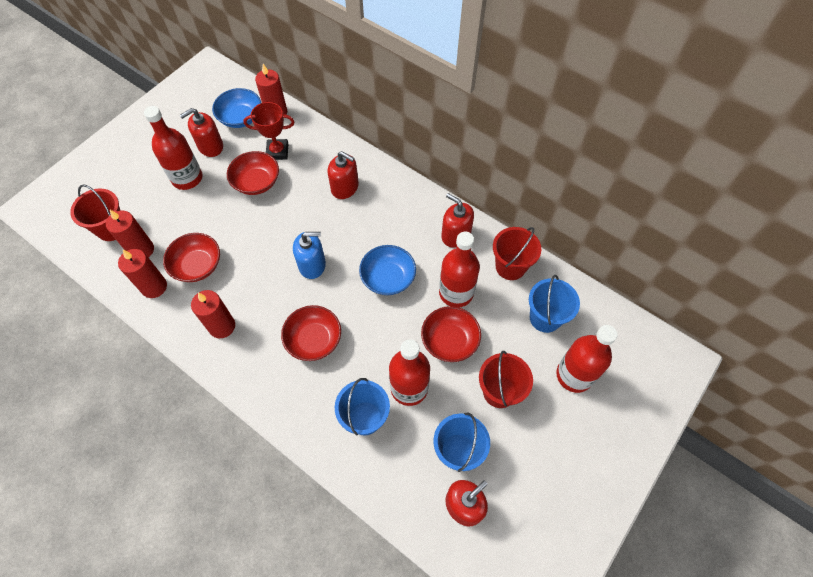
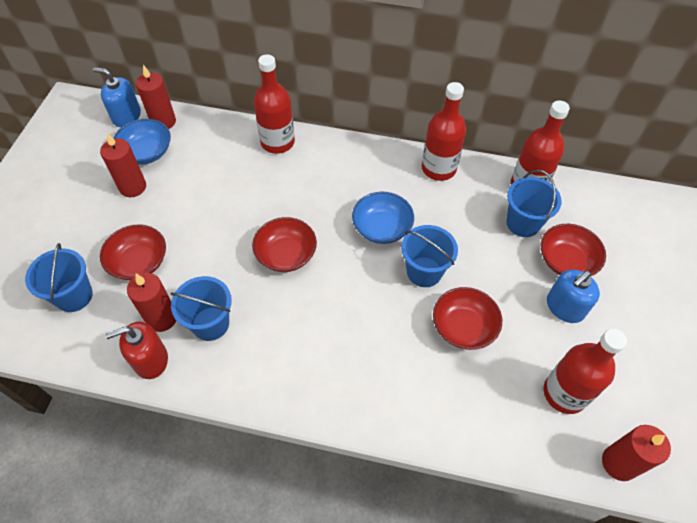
blue bucket: 3 -> 4
blue soap dispenser: 1 -> 2
red bucket: 3 -> 0
red soap dispenser: 4 -> 1
red trophy: 1 -> 0

